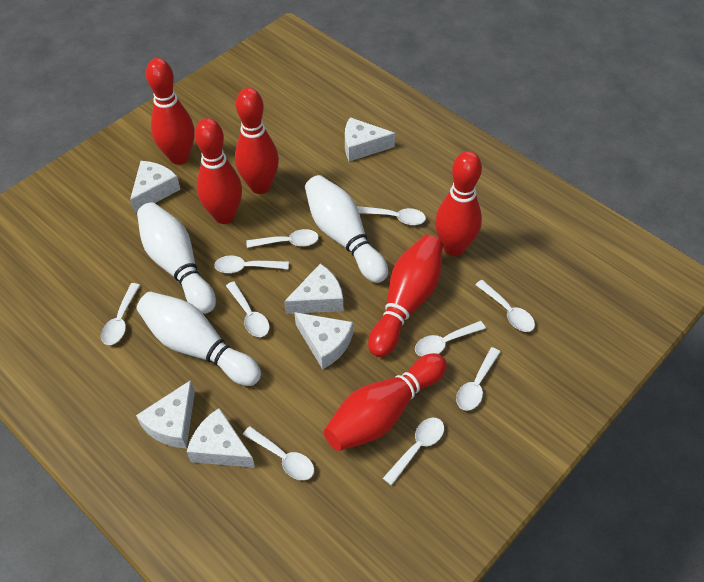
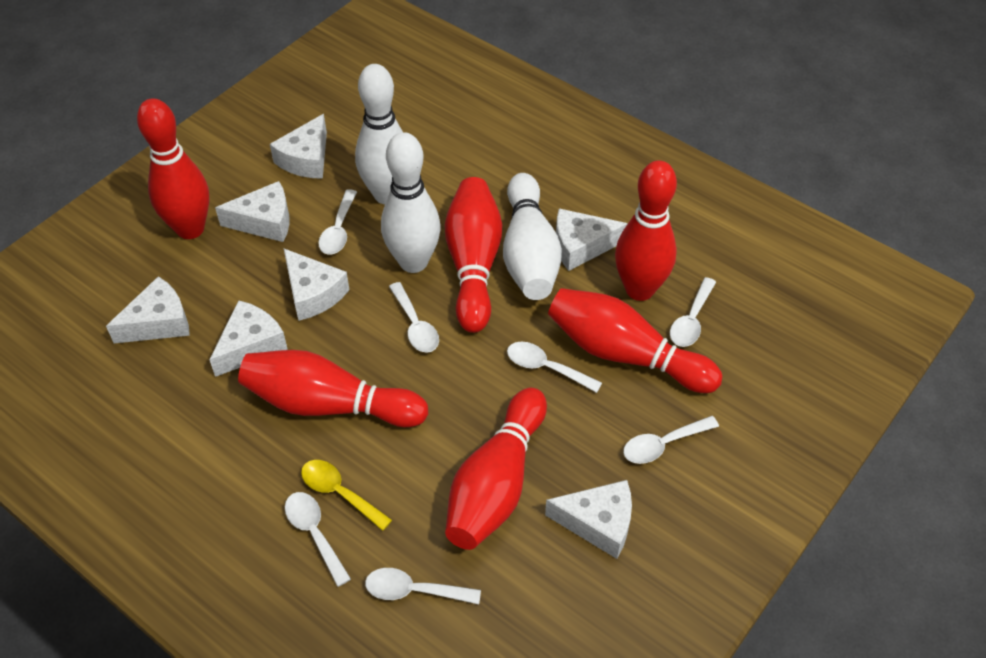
white cheese: 6 -> 7
white spoon: 10 -> 7
yellow spoon: 0 -> 1

